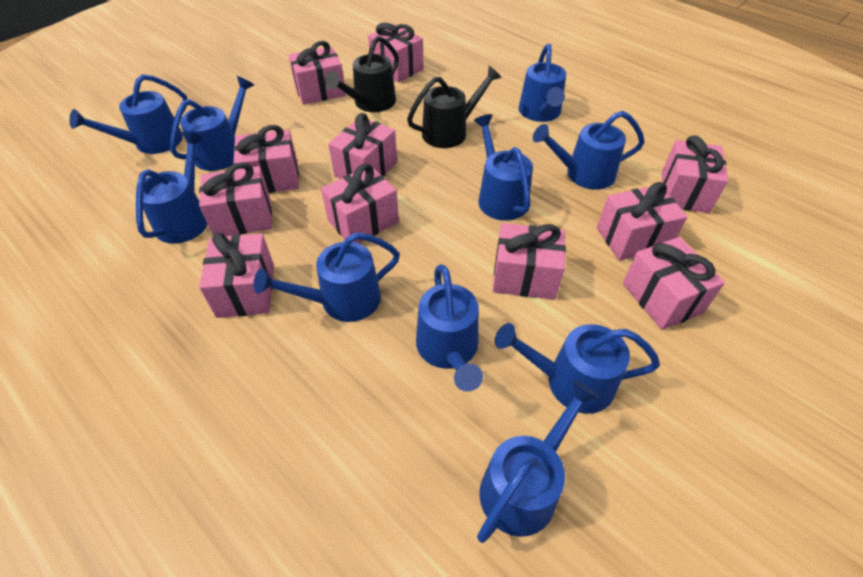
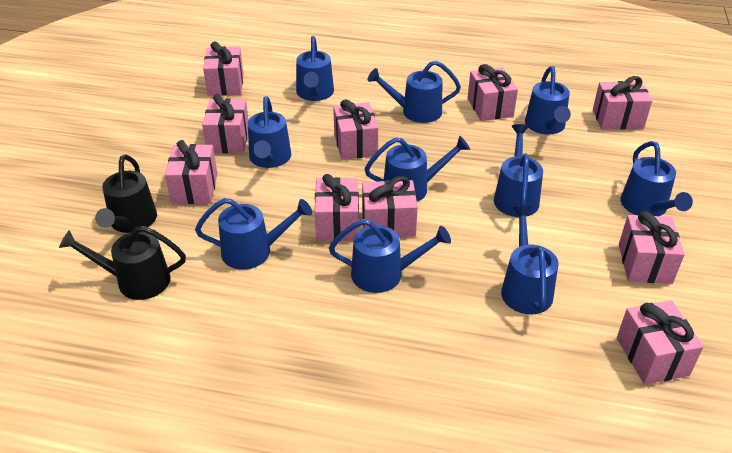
pink gift: 11 -> 10

